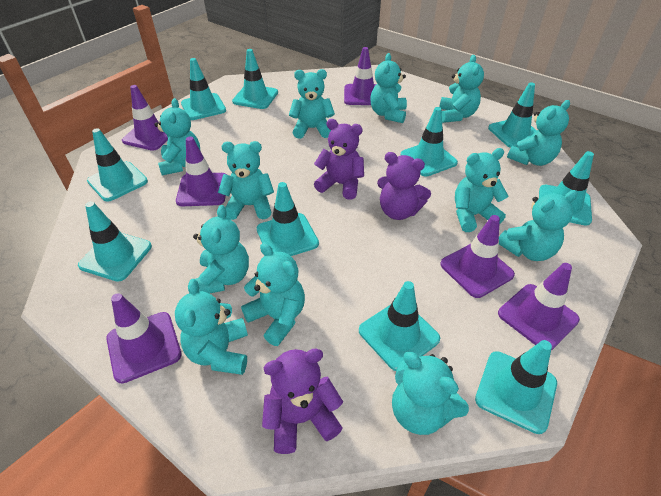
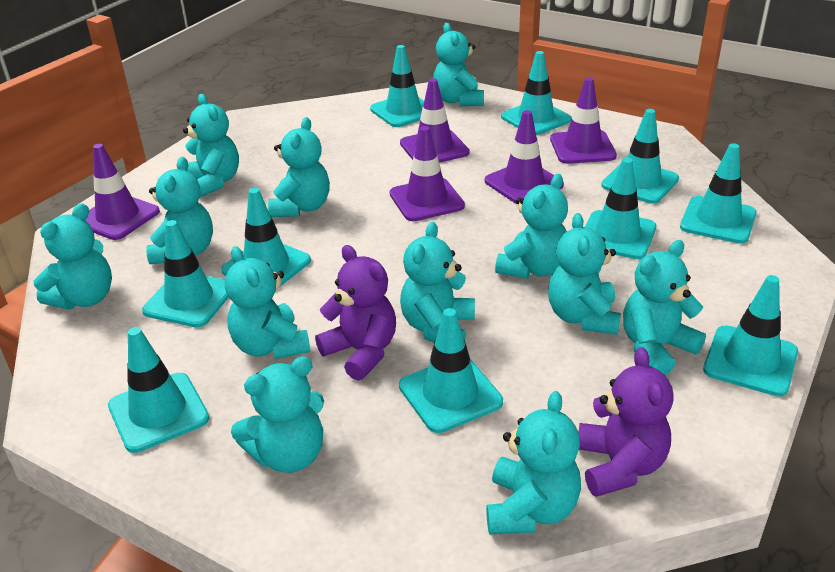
purple teddy bear: 3 -> 2
purple traffic cone: 6 -> 5

